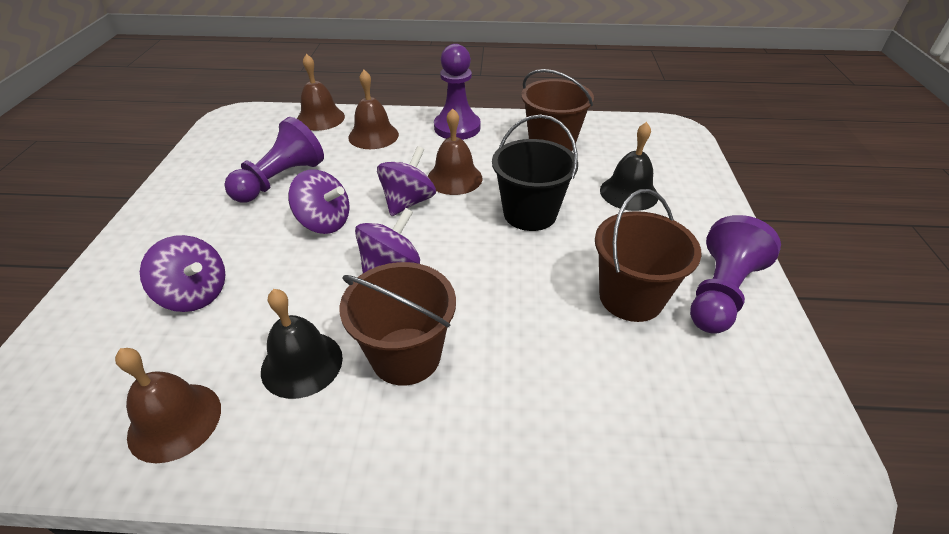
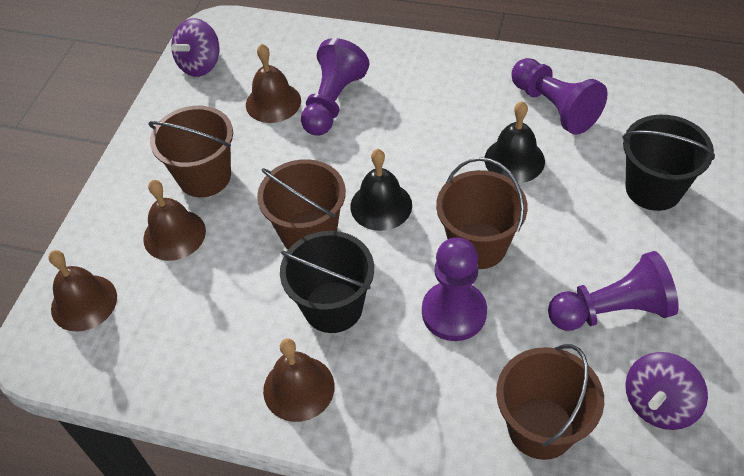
black bucket: 1 -> 2
brown bucket: 3 -> 4
purple pawn: 3 -> 4
purple spinning top: 4 -> 2

